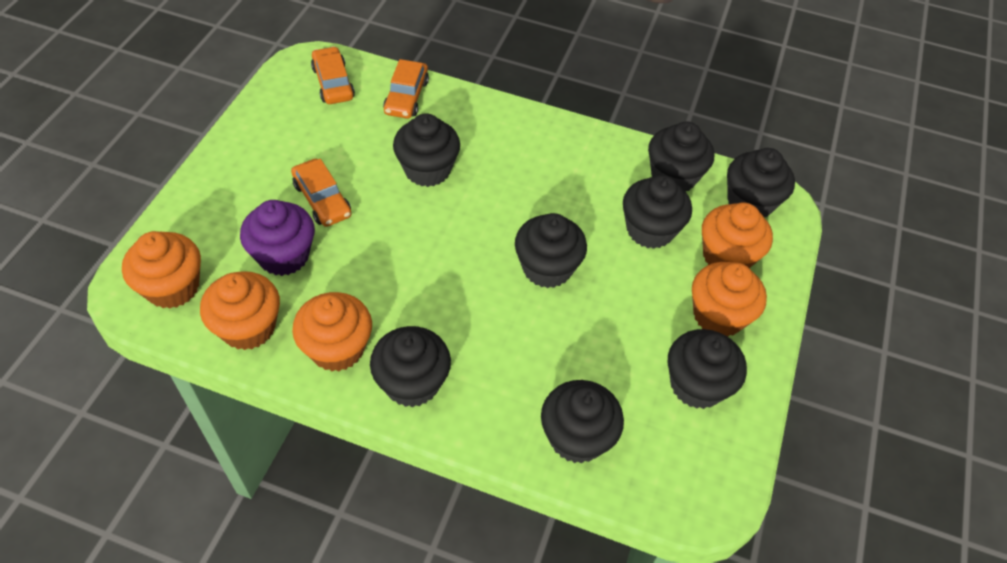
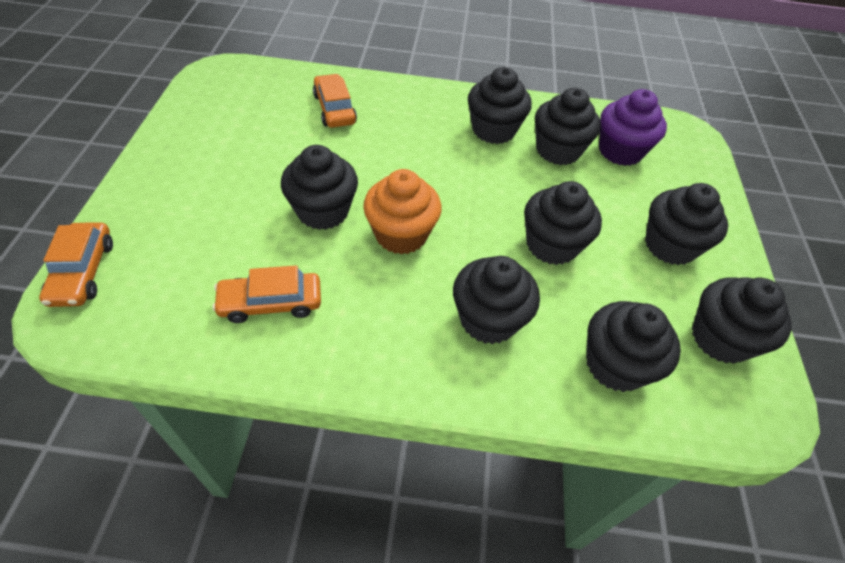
orange cupcake: 5 -> 1

